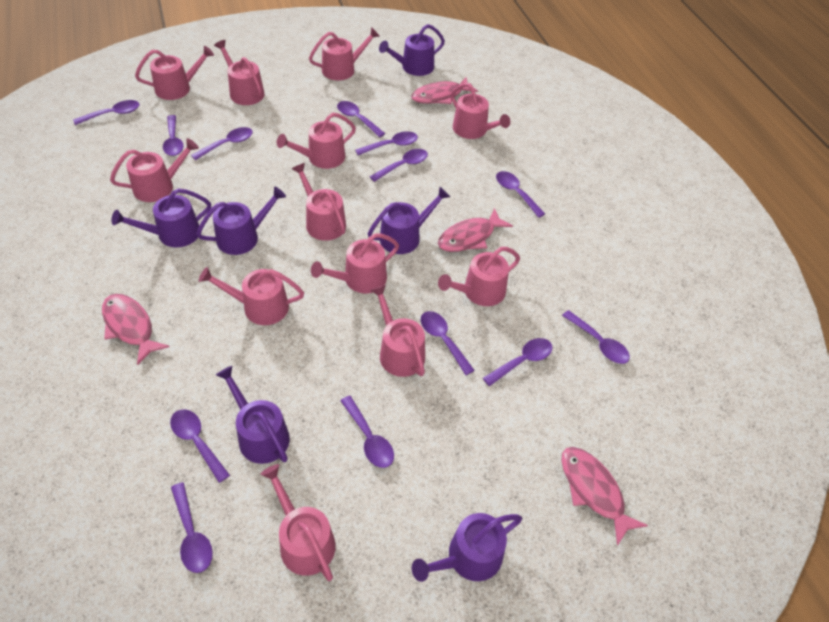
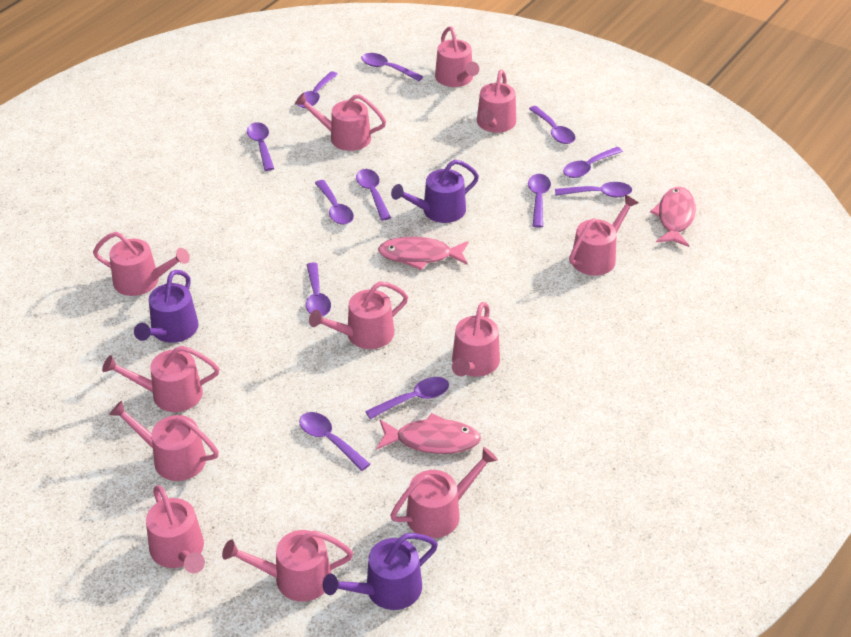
pink fish: 4 -> 3
purple spoon: 13 -> 12
purple watering can: 6 -> 3

